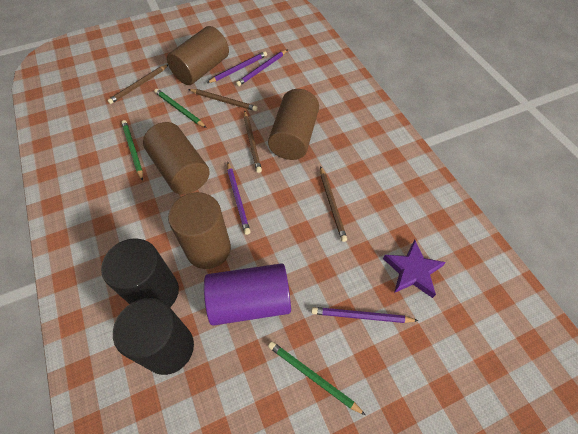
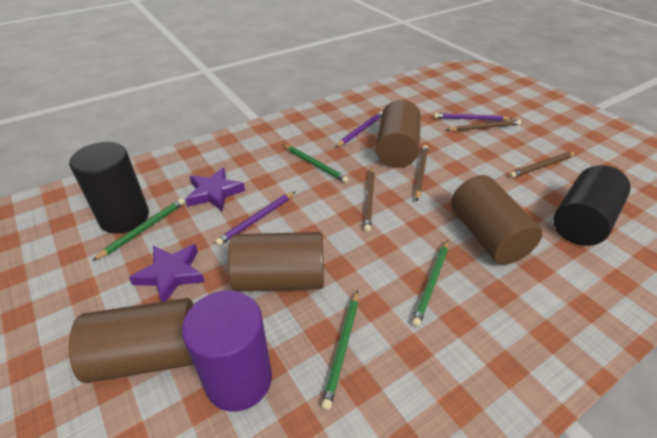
green pencil: 3 -> 4
purple pencil: 4 -> 3
purple star: 1 -> 2

